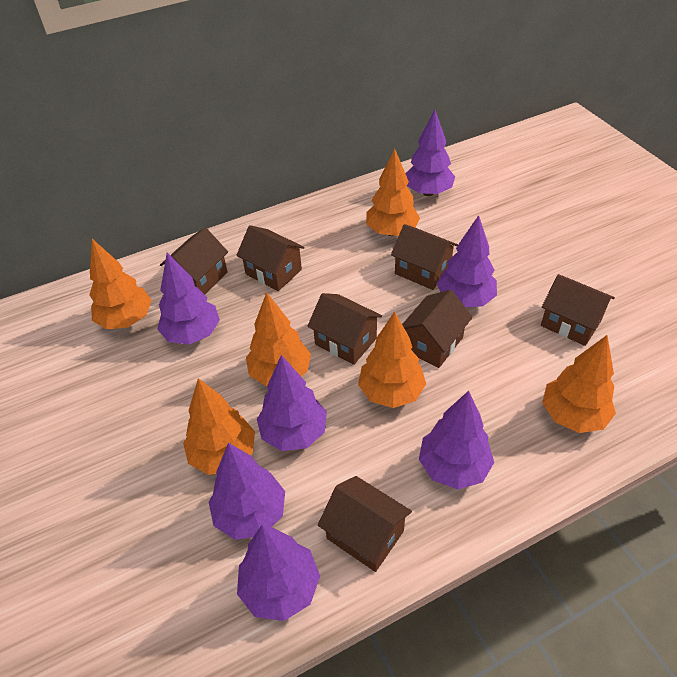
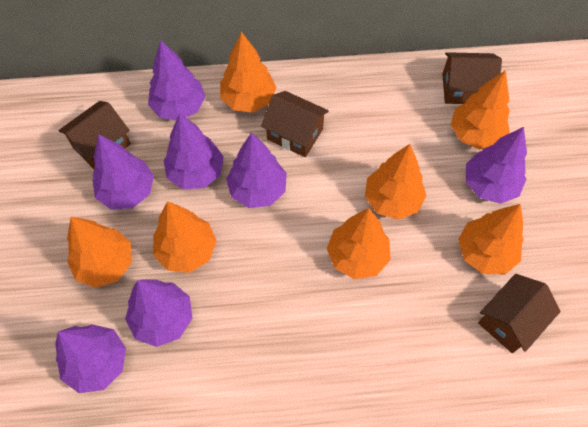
brown house: 7 -> 4
orange tree: 6 -> 7

